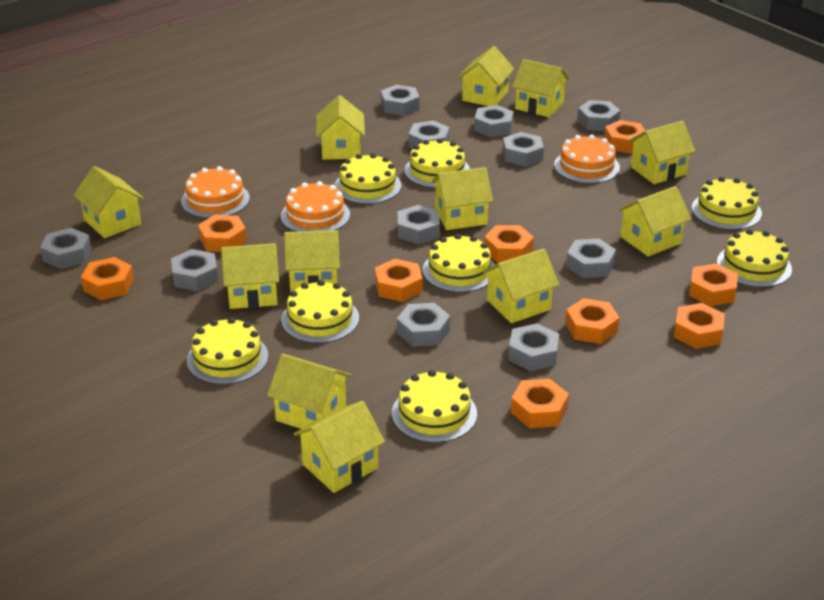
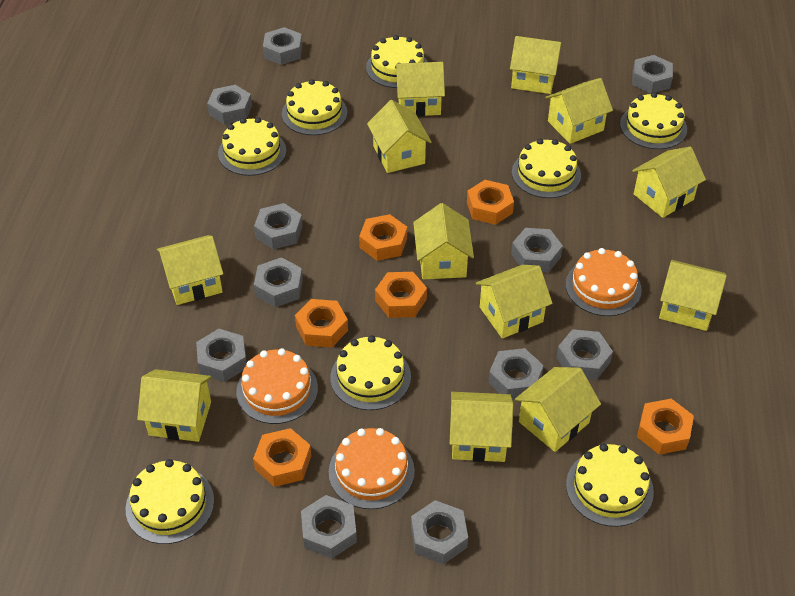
orange nut: 9 -> 6

